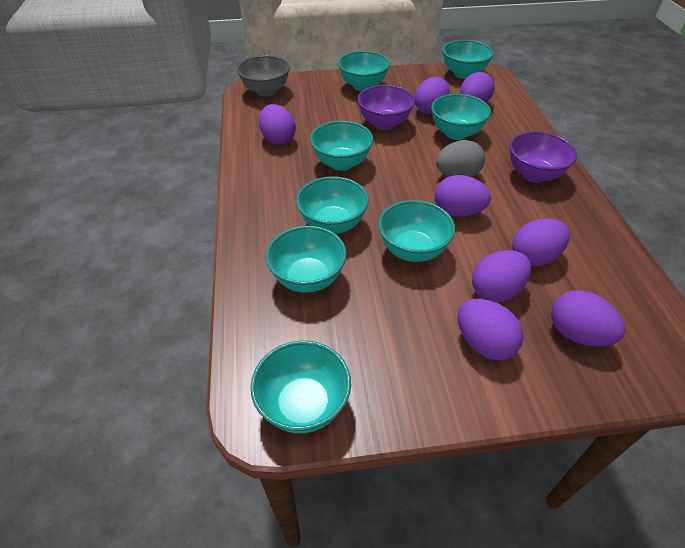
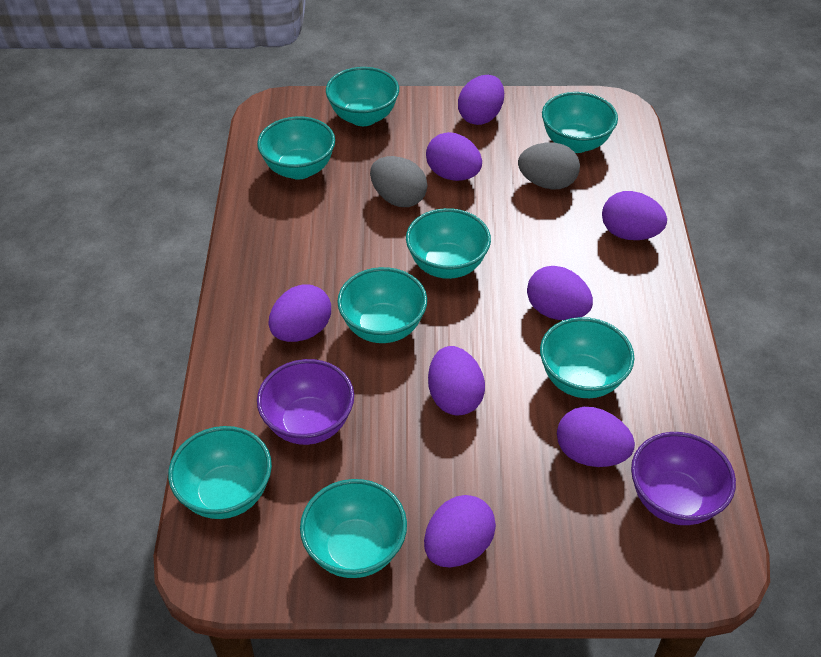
grey bowl: 1 -> 0
grey egg: 1 -> 2

